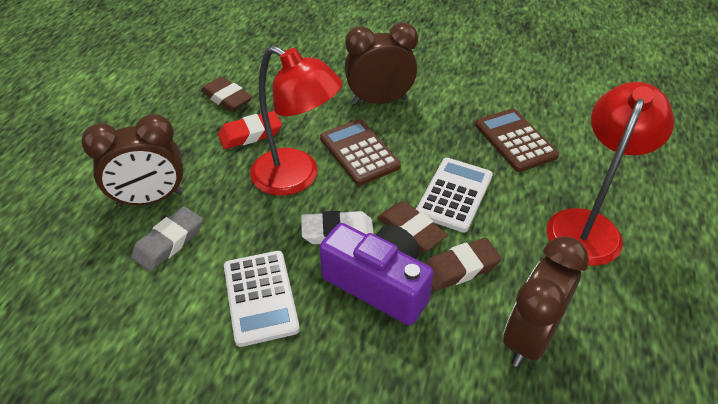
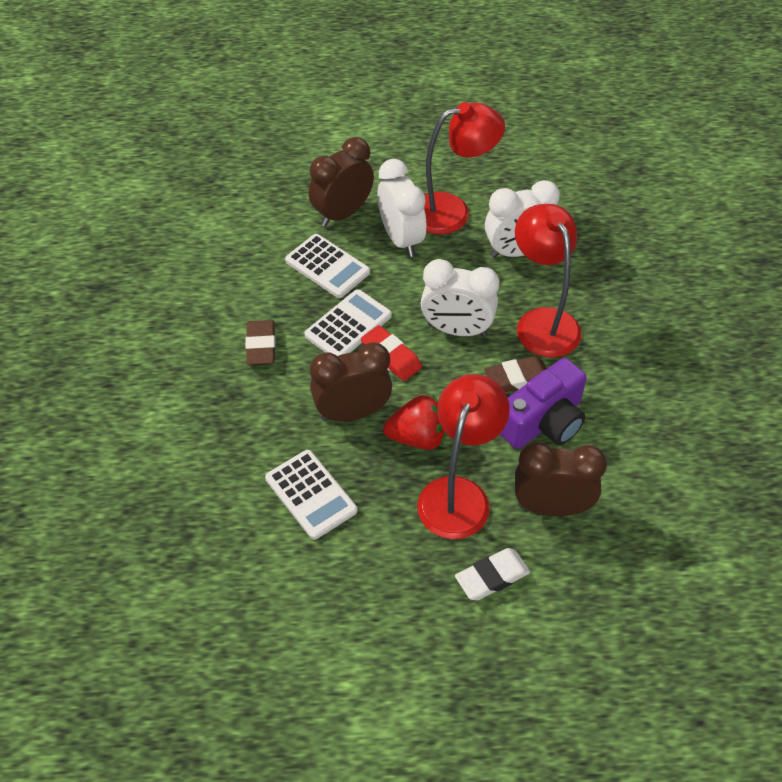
brown calculator: 2 -> 0
brown eraser: 3 -> 2
grey eraser: 1 -> 0
red lamp: 2 -> 3
red strawberry: 0 -> 1
white calculator: 2 -> 3
white clock: 0 -> 3

